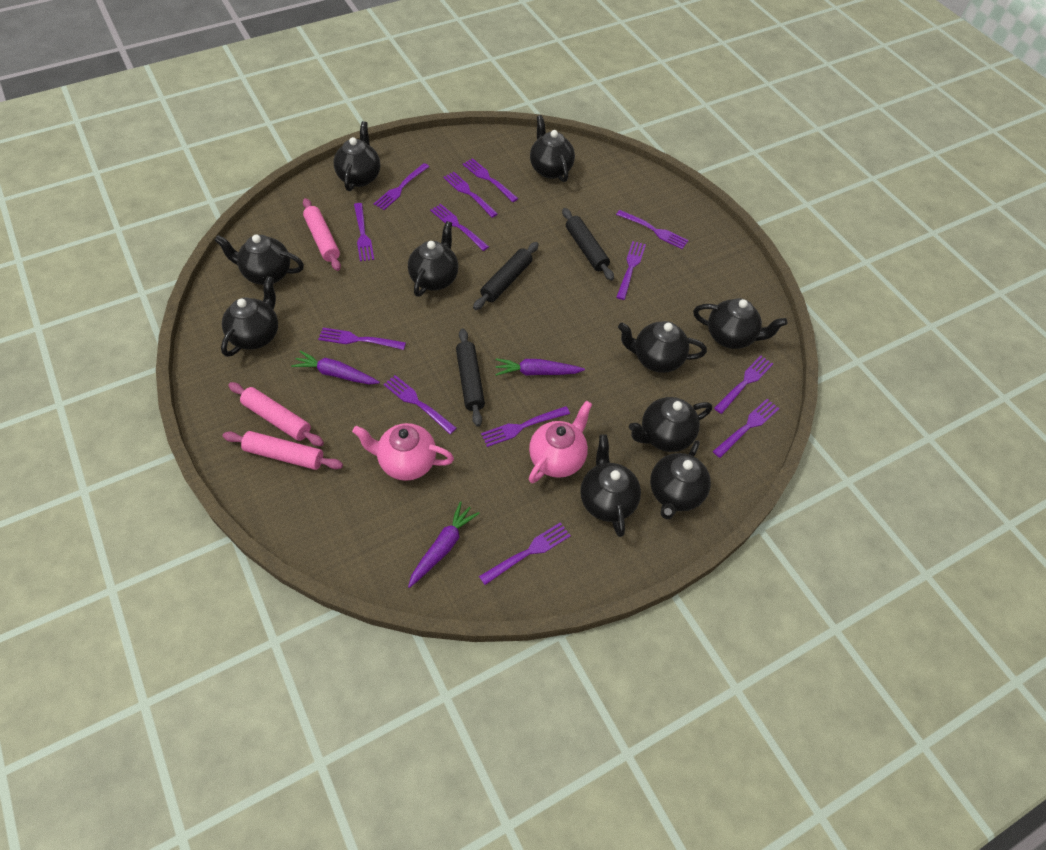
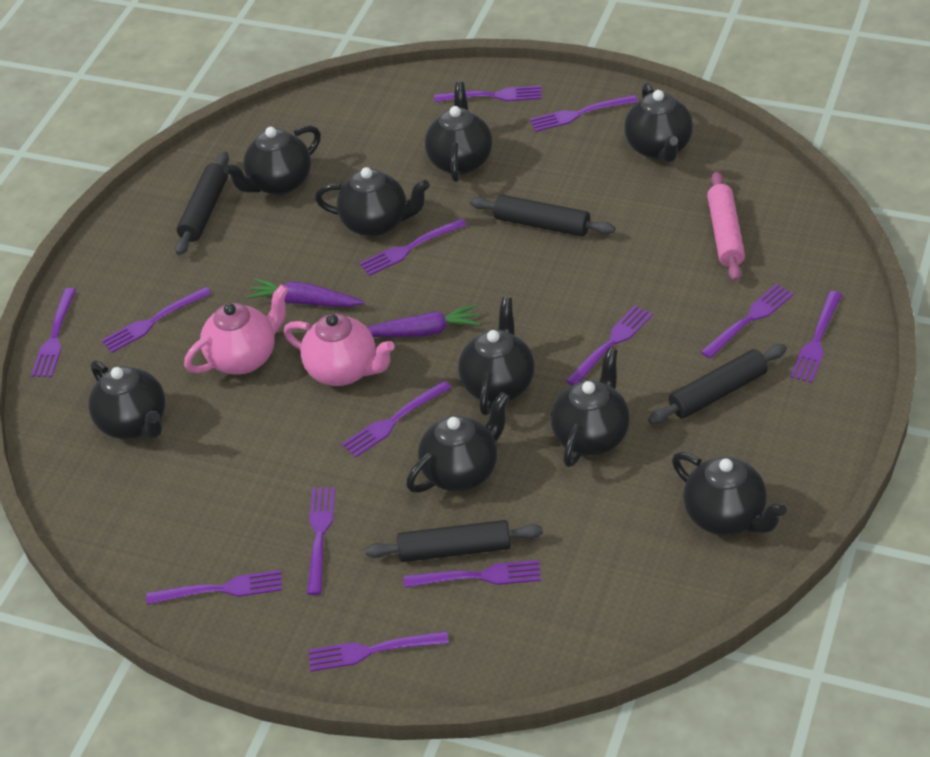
black rolling pin: 3 -> 4
black teapot: 10 -> 9
pink rolling pin: 3 -> 1
purple carrot: 3 -> 2

